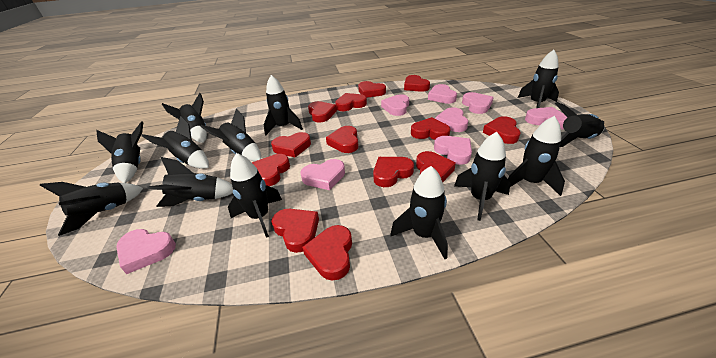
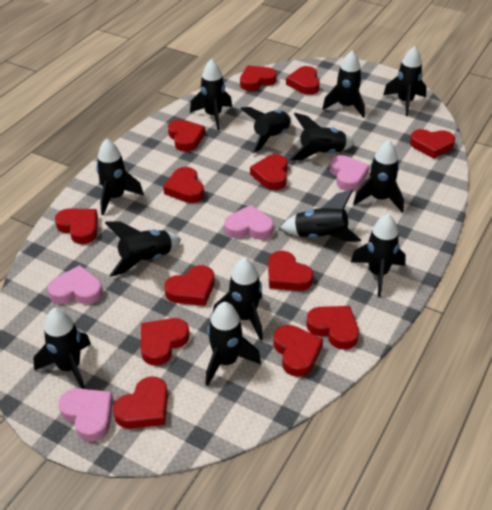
pink heart: 8 -> 4

